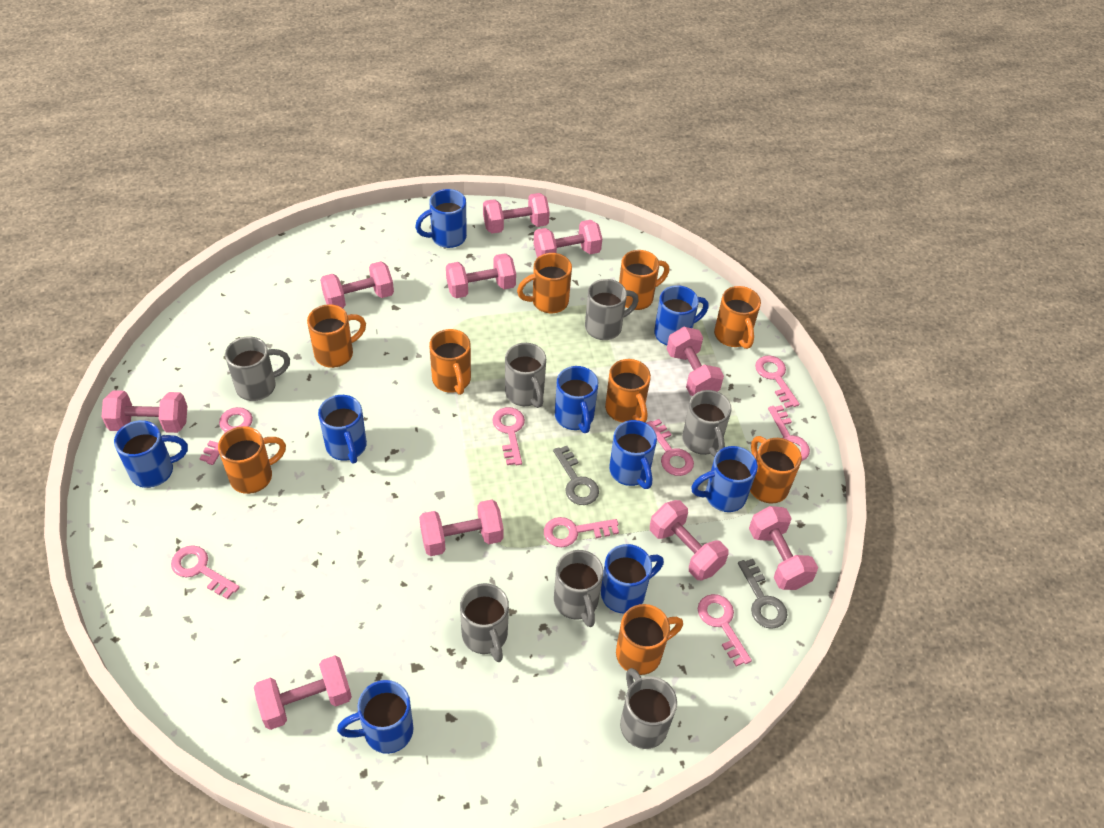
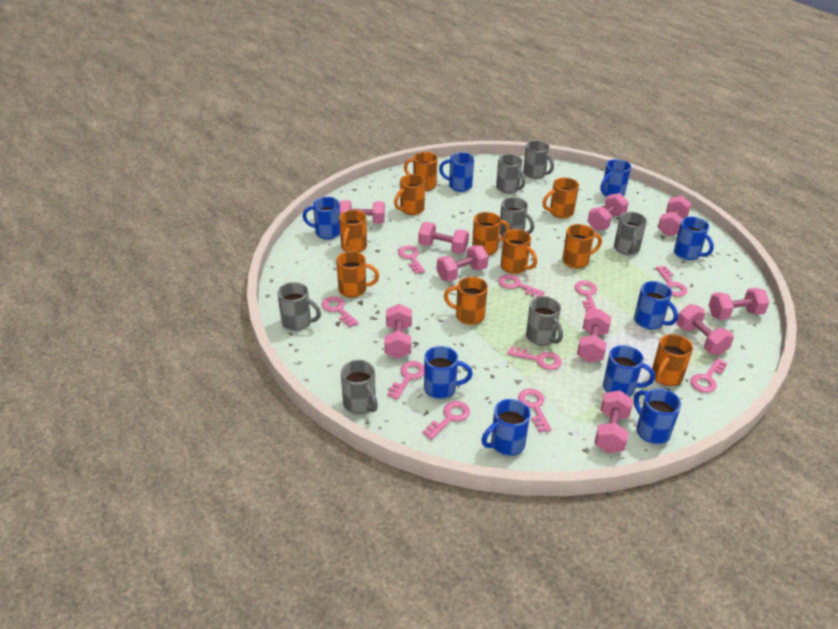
grey key: 2 -> 0
orange mug: 9 -> 10
pink key: 8 -> 10

